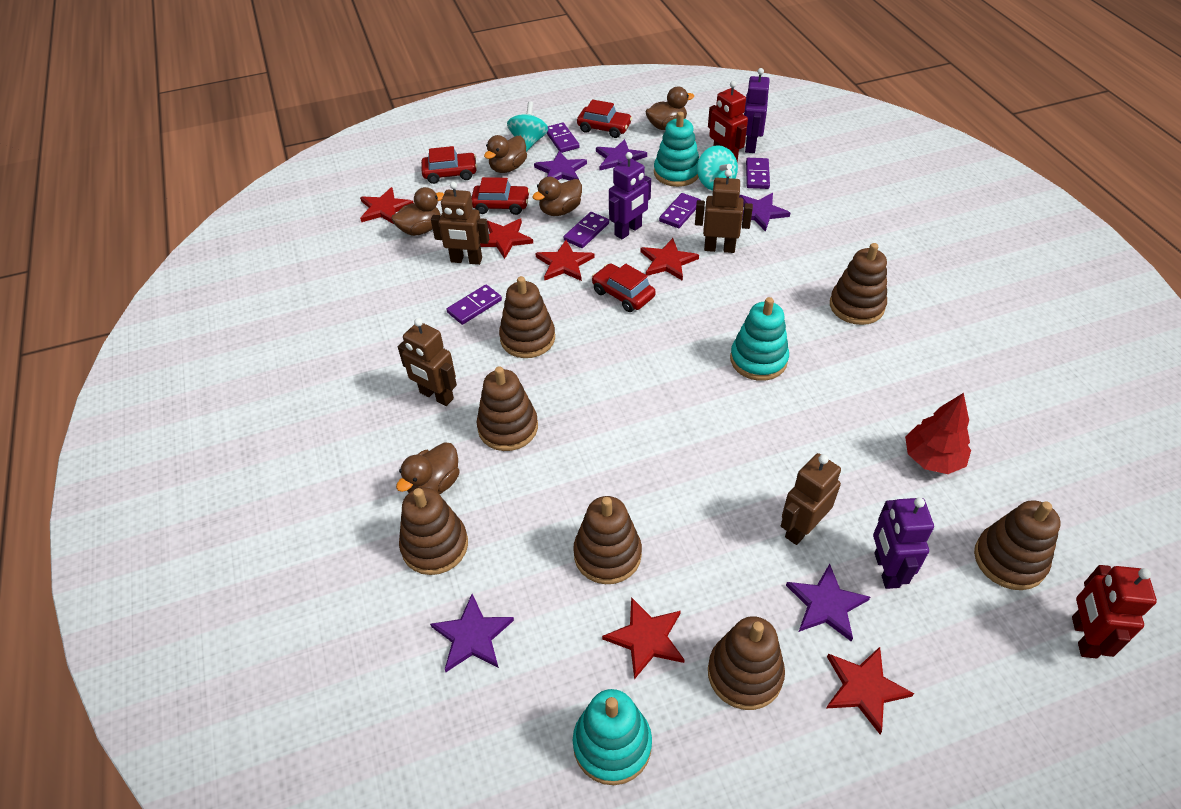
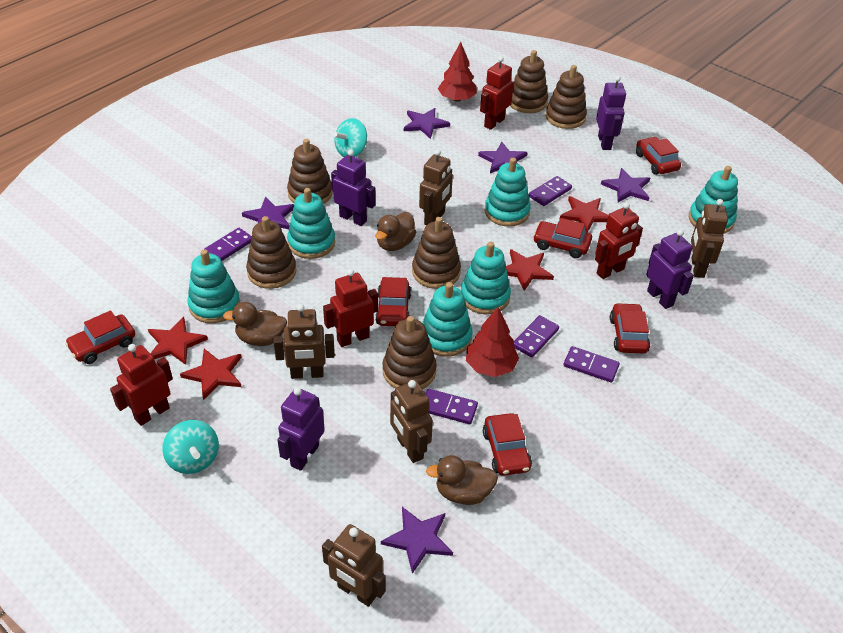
brown duck: 5 -> 3
brown robot: 4 -> 5
brown stacking toy: 7 -> 6
purple robot: 3 -> 4
red car: 4 -> 6
red robot: 2 -> 4
red star: 6 -> 4
red tree: 1 -> 2
turquoise stacking toy: 3 -> 6

